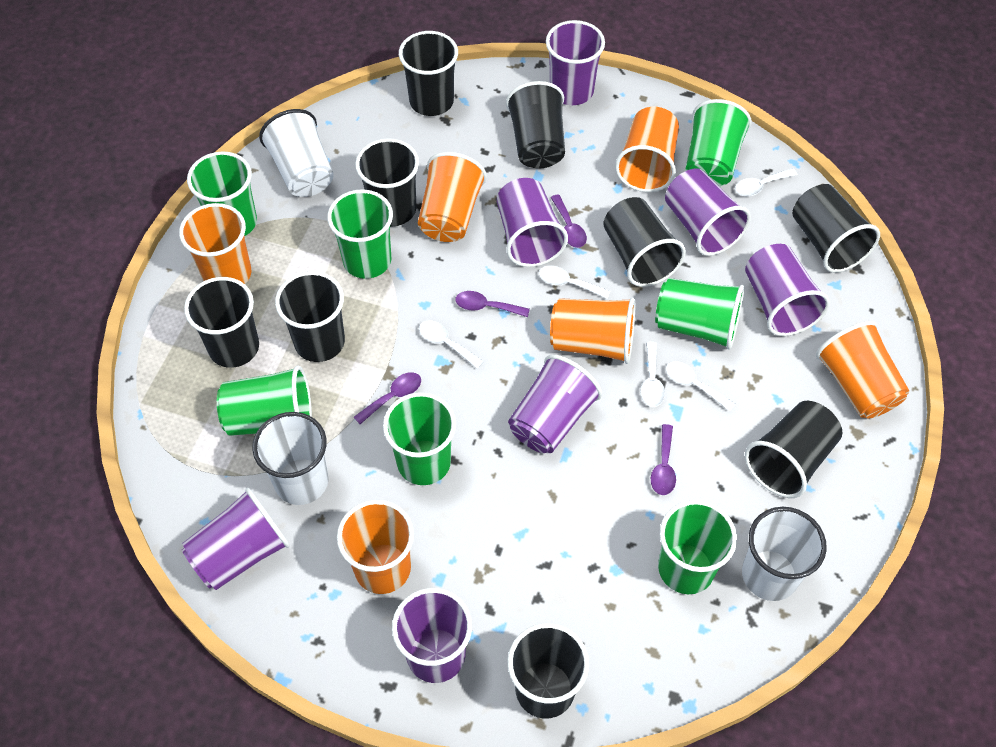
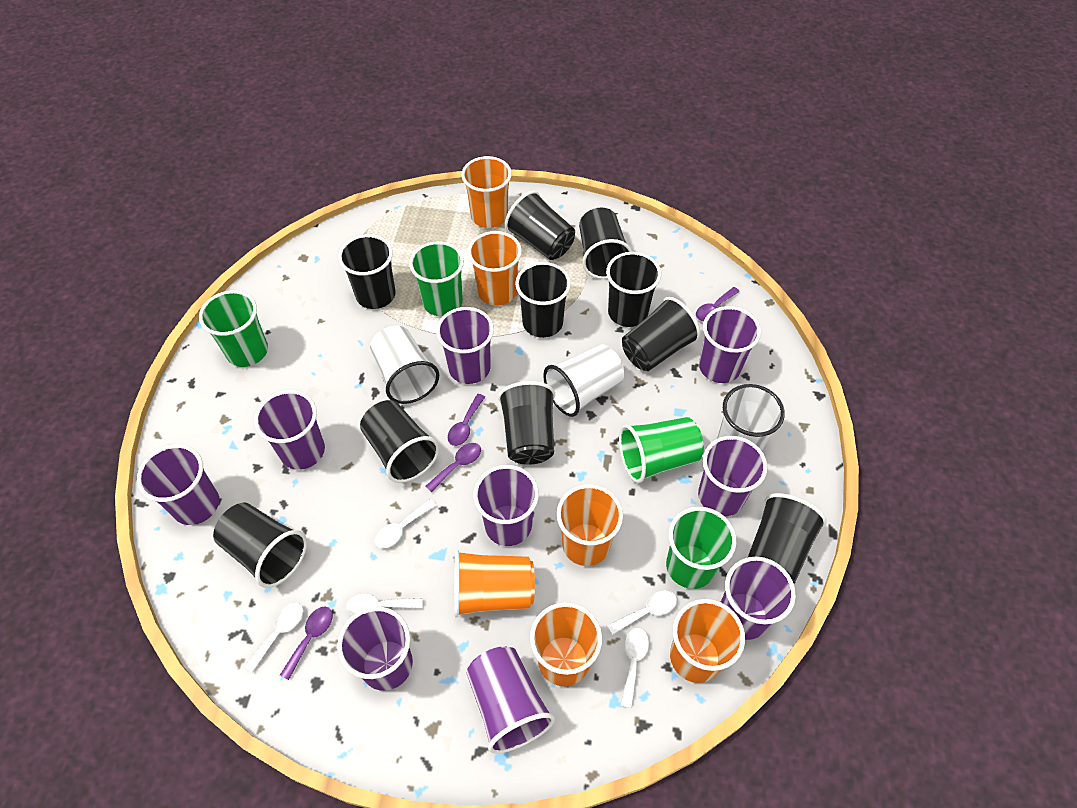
black cup: 9 -> 10
green cup: 7 -> 4
purple cup: 7 -> 9

